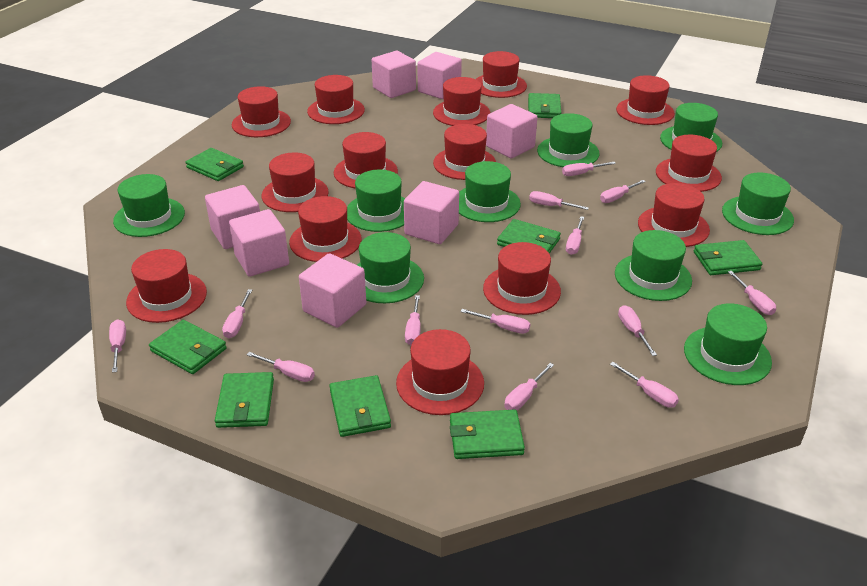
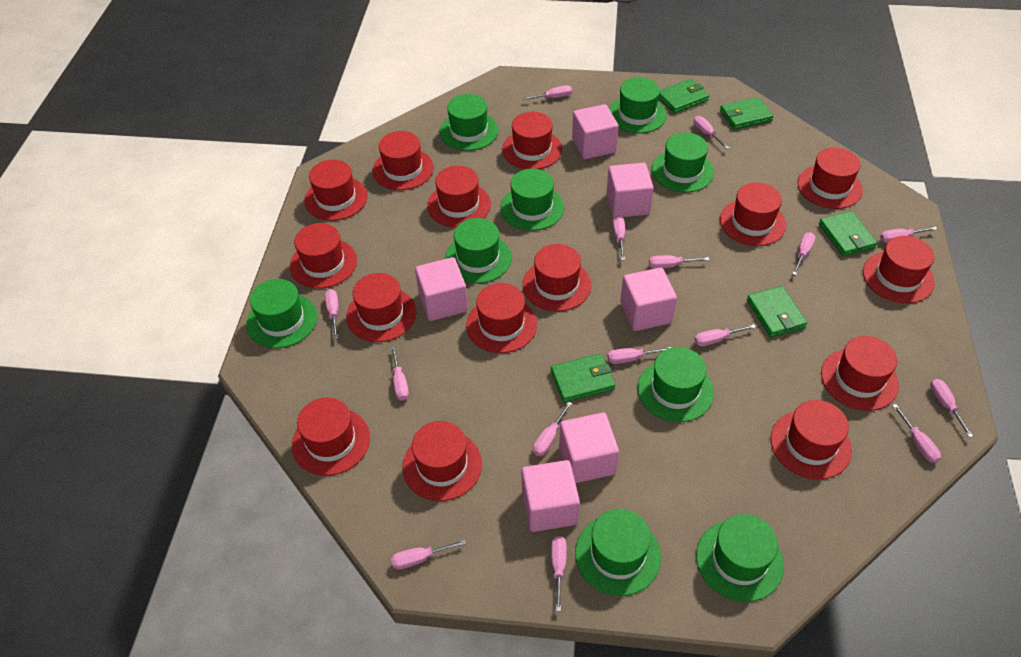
green wallet: 8 -> 5
pink cube: 7 -> 6
pink screwdriver: 13 -> 15
red hat: 14 -> 15

